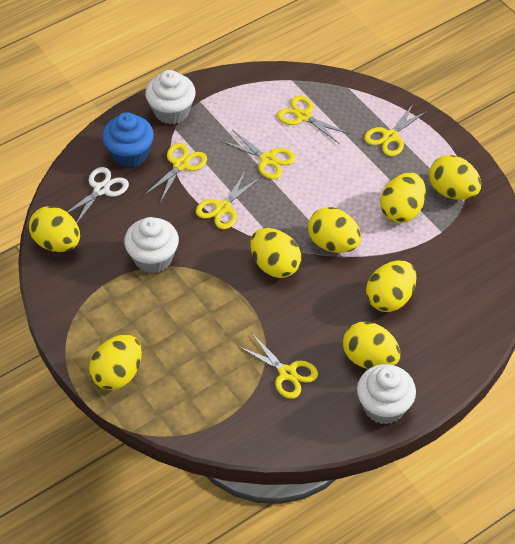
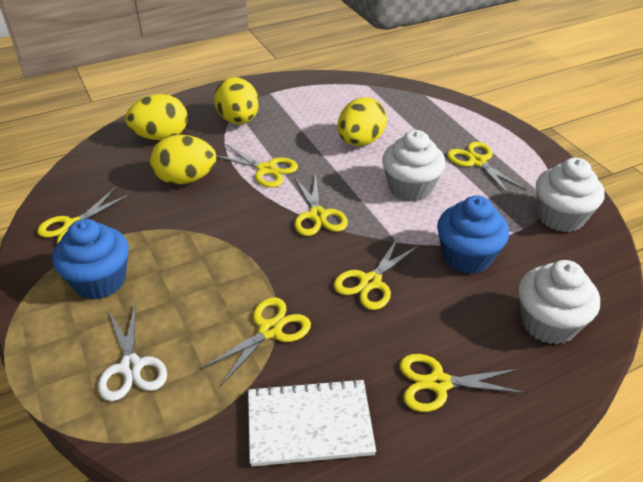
blue cupcake: 1 -> 2
white notebook: 0 -> 1
yellow egg: 8 -> 4
yellow scissors: 6 -> 7

